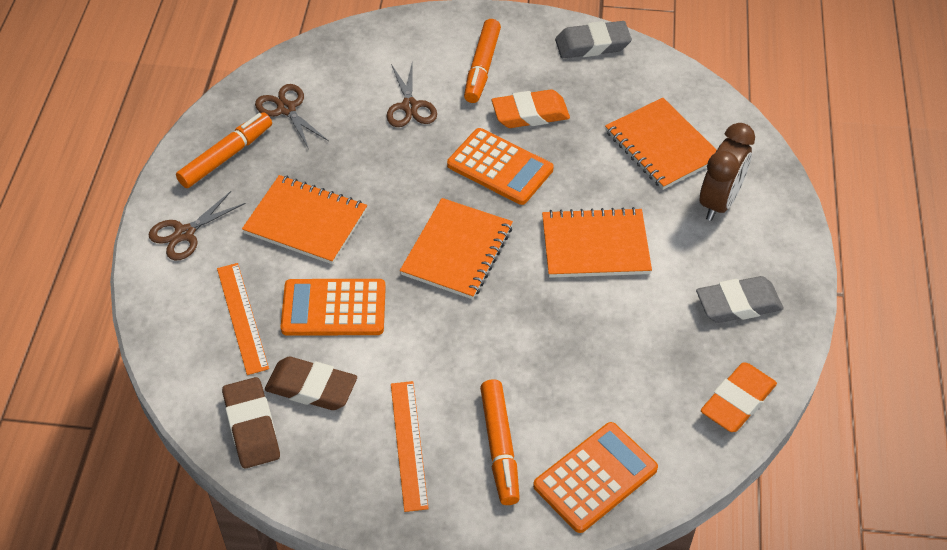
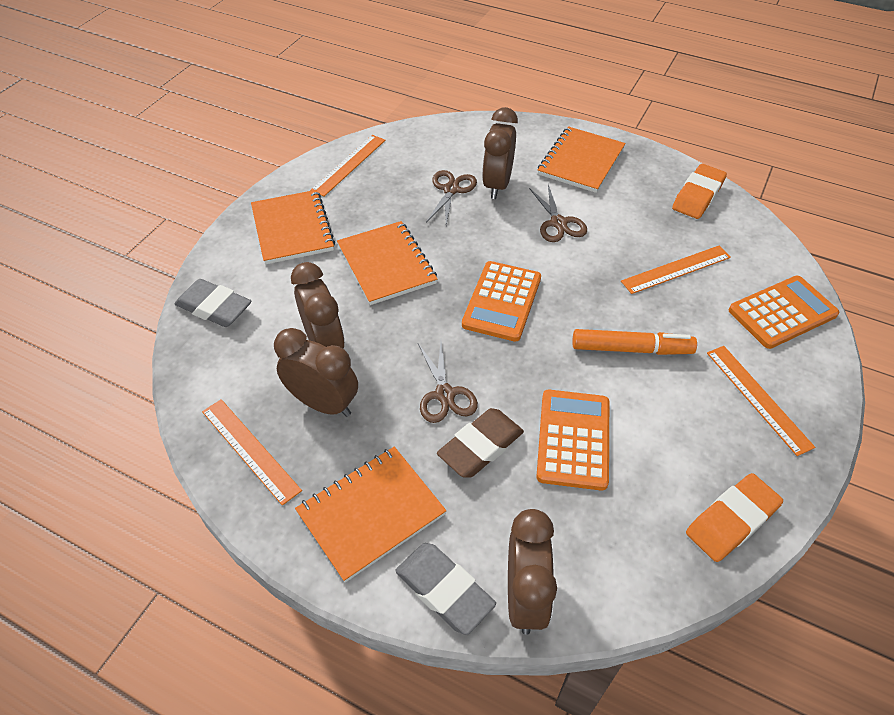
brown clock: 1 -> 4
brown eraser: 2 -> 1
orange marker: 3 -> 1
orange ruler: 2 -> 4

